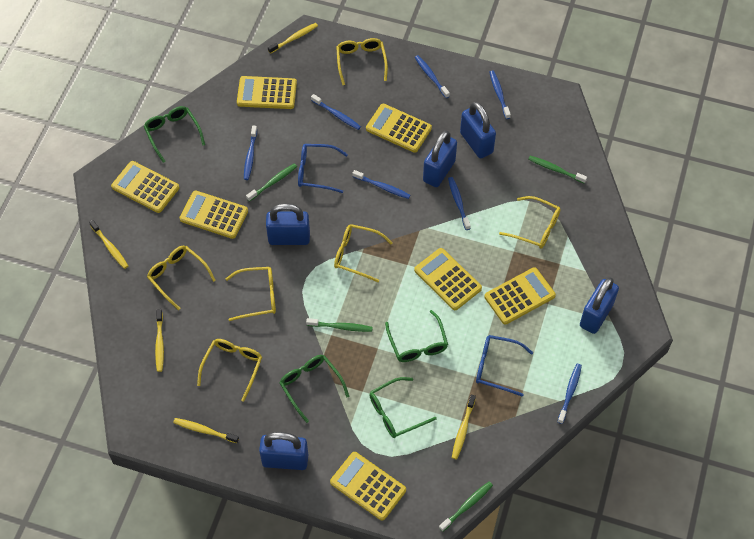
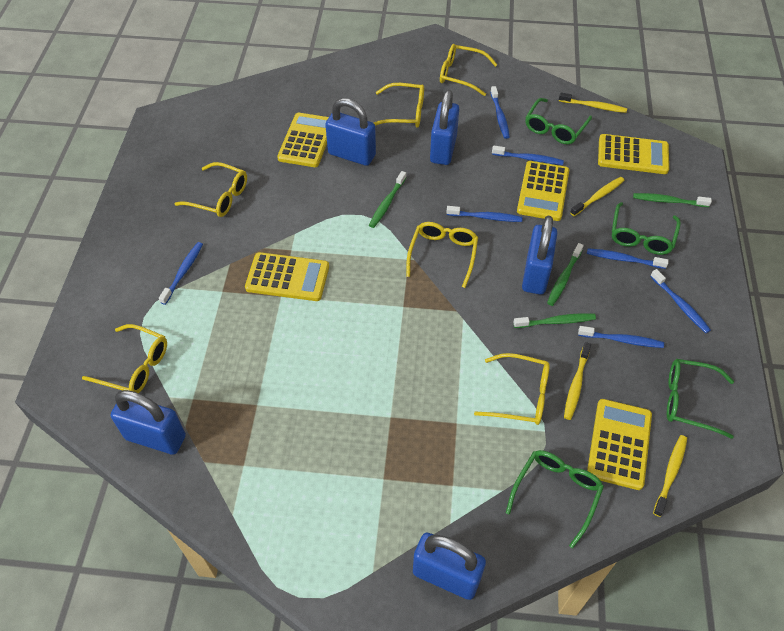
blue glasses: 2 -> 0
yellow calculator: 7 -> 5
yellow toothbrush: 5 -> 4

